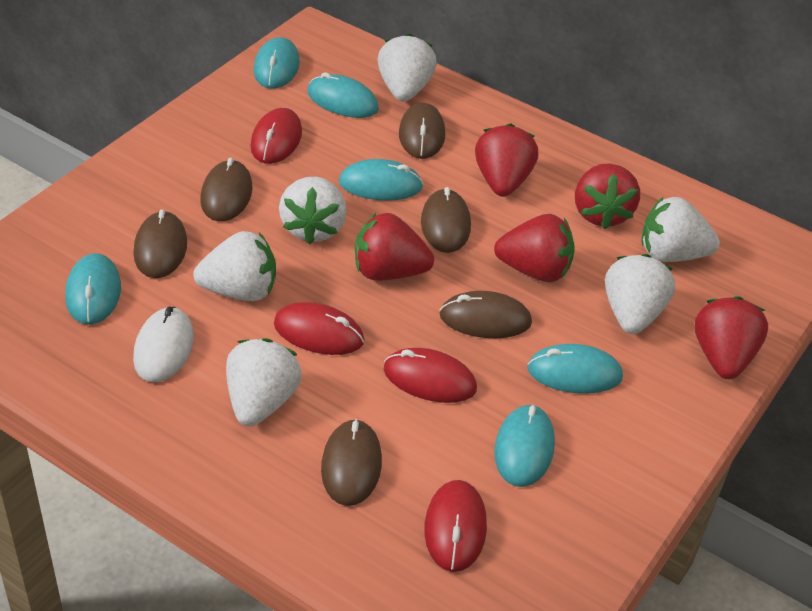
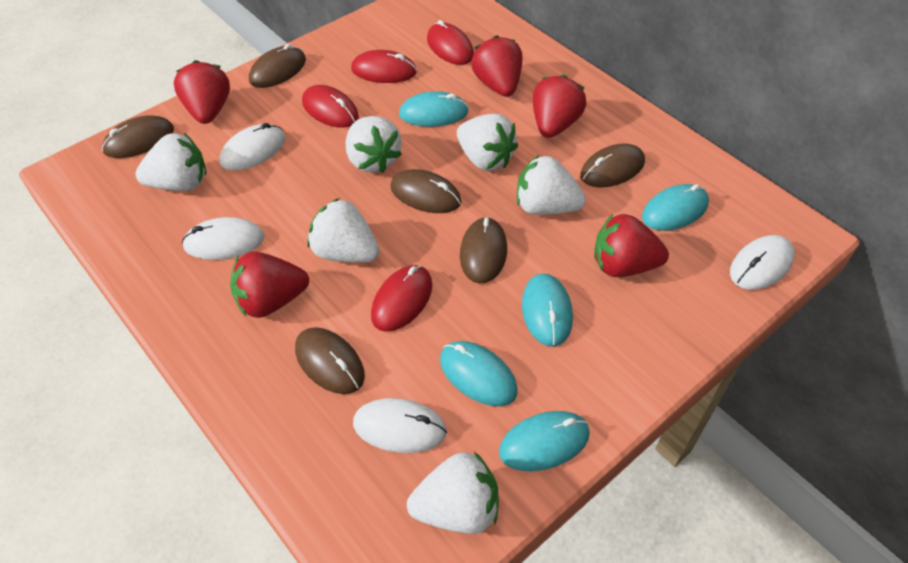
turquoise mouse: 6 -> 5
white mouse: 1 -> 4

